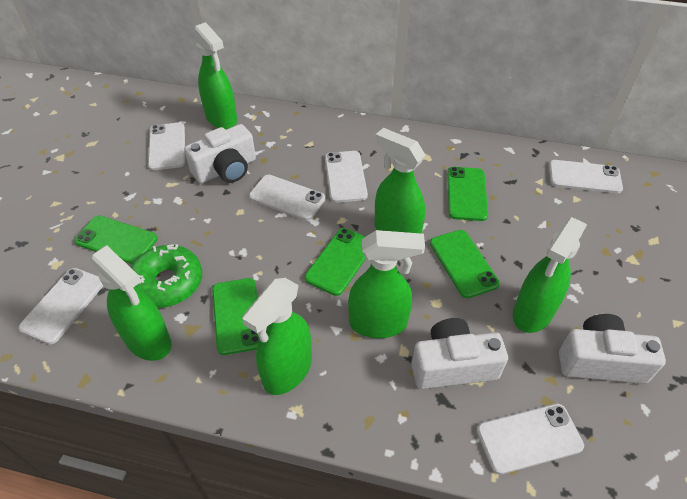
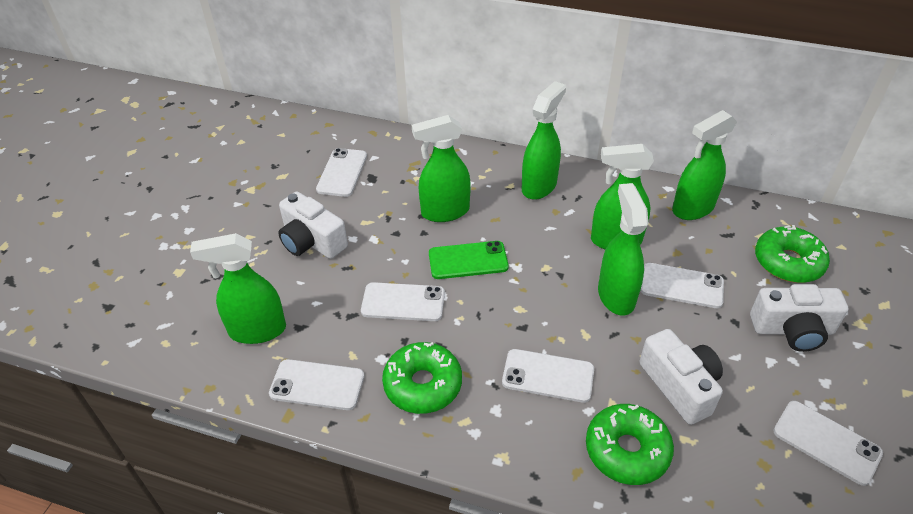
green donut: 1 -> 3
green phone: 5 -> 1

